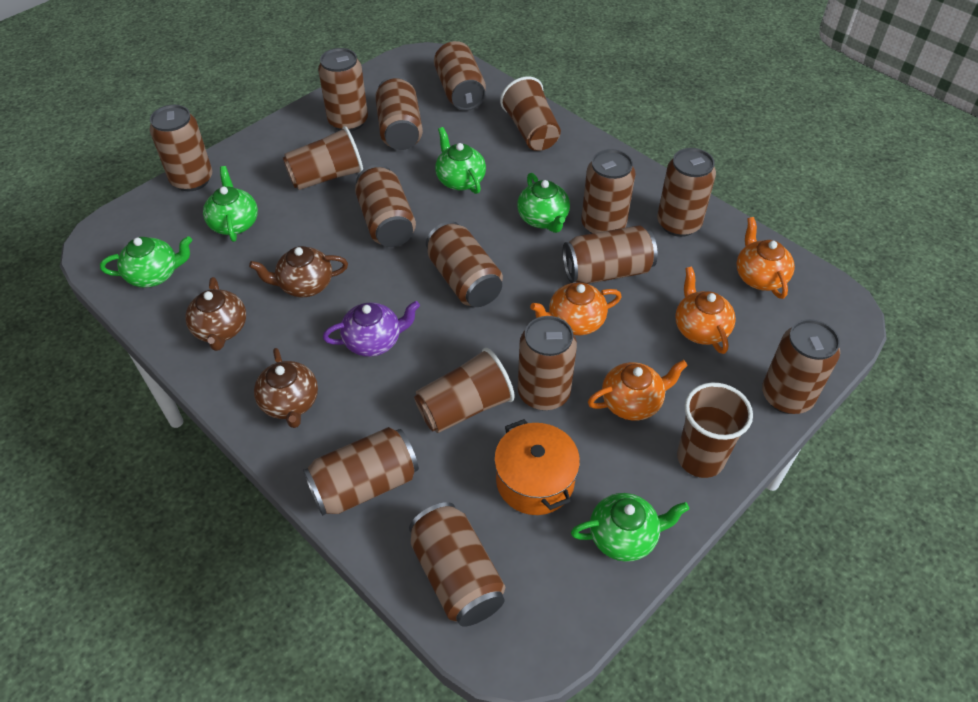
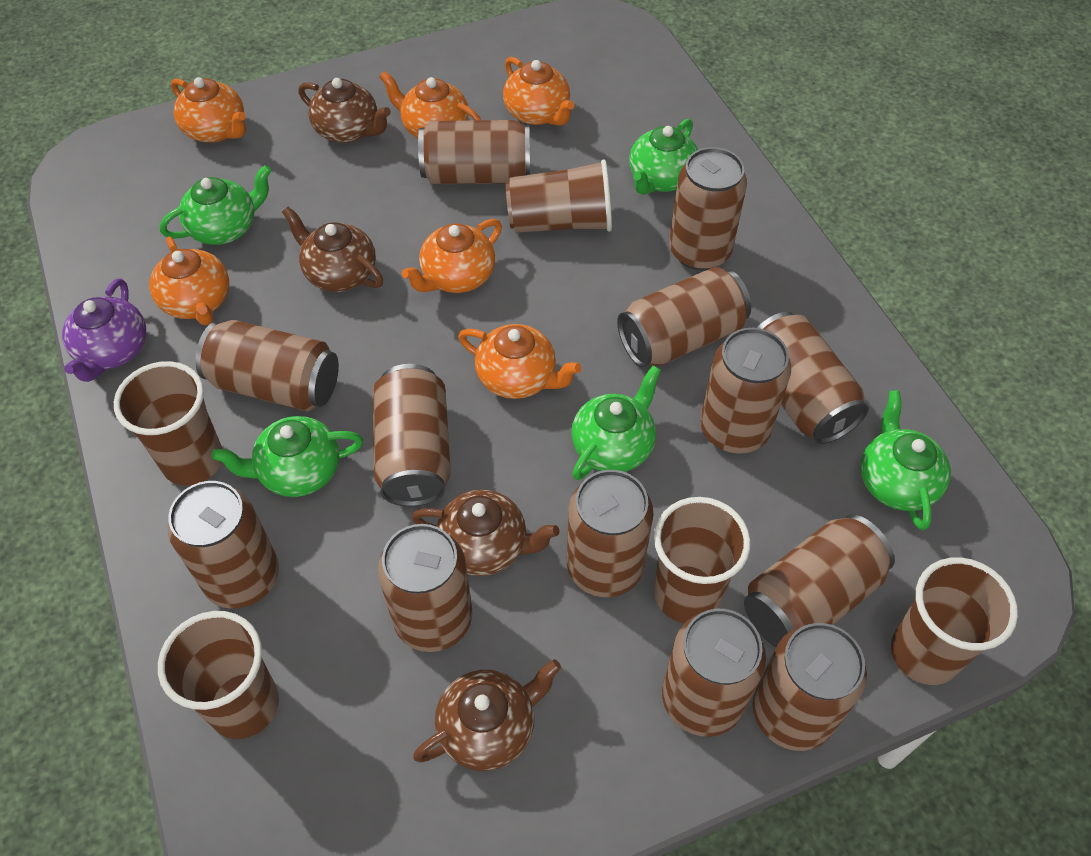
brown cup: 4 -> 5
brown teapot: 3 -> 4
orange pot: 1 -> 0
orange teapot: 4 -> 6

